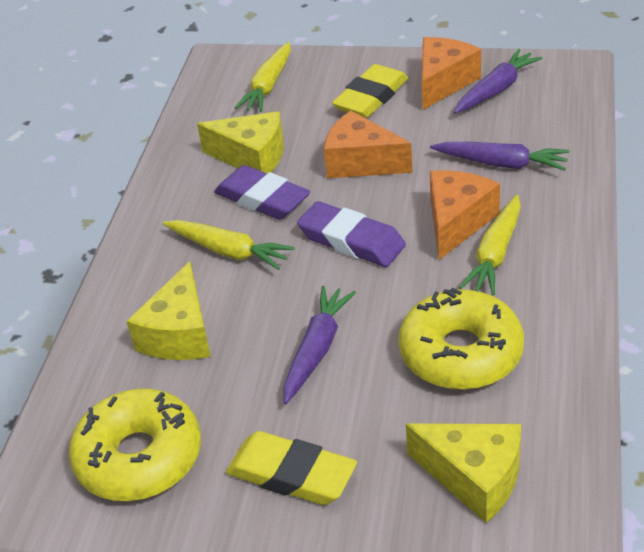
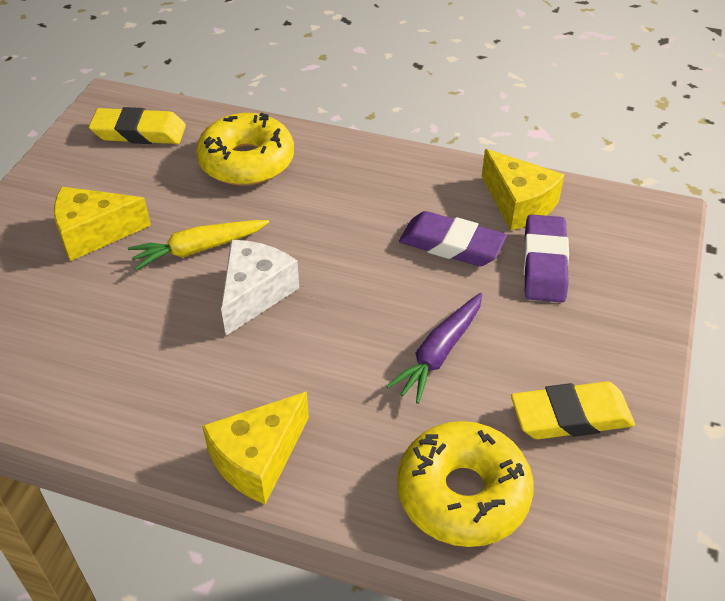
orange cheese: 3 -> 0
purple carrot: 3 -> 1
white cheese: 0 -> 1
yellow carrot: 3 -> 1

